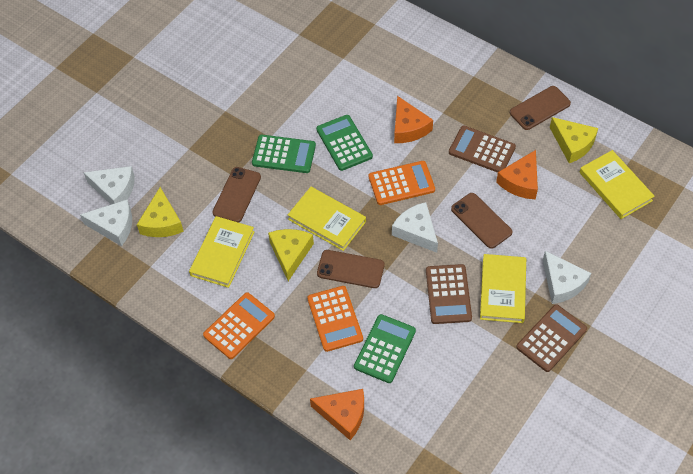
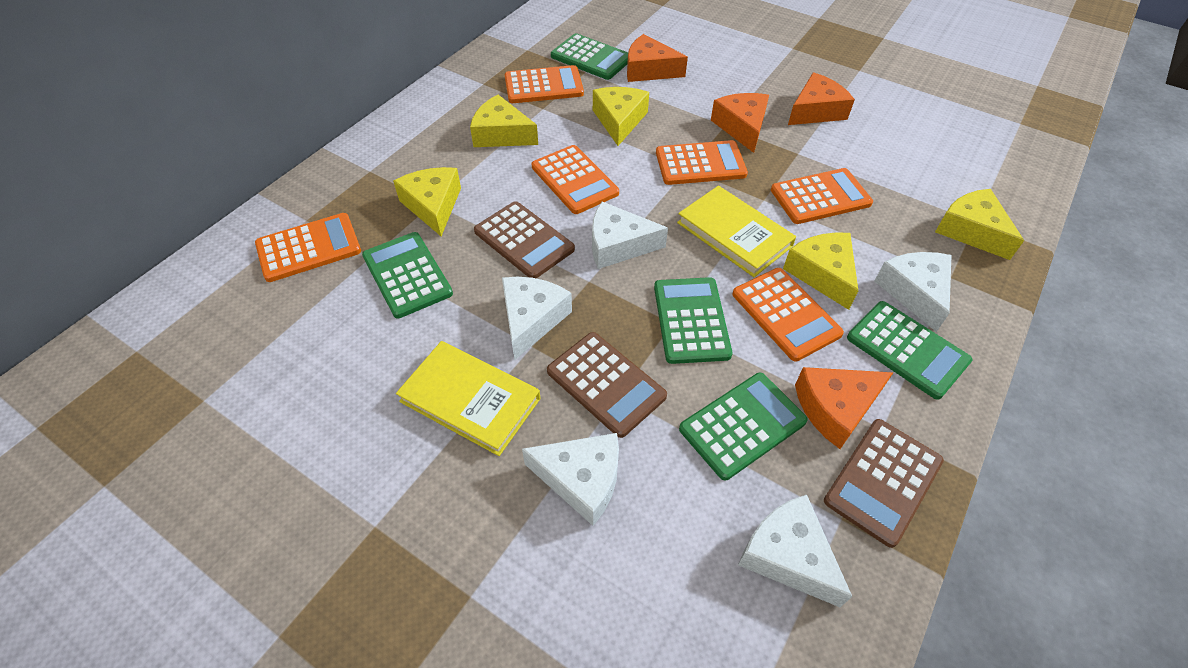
brown phone: 4 -> 0
green calculator: 3 -> 5
orange calculator: 3 -> 6
orange cheese: 3 -> 4
white cheese: 4 -> 5
yellow book: 4 -> 2
yellow cheese: 3 -> 5

